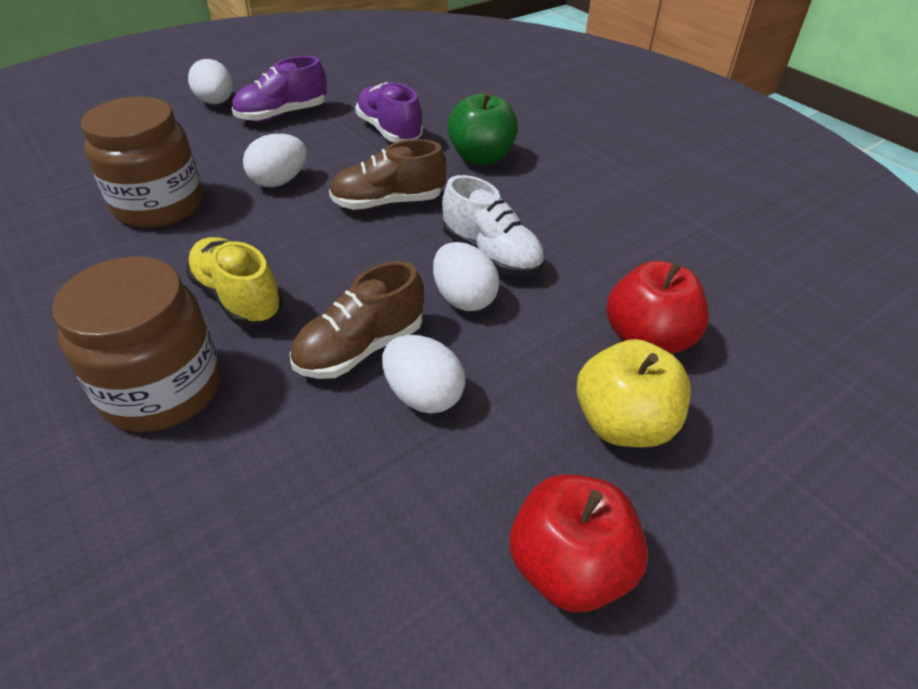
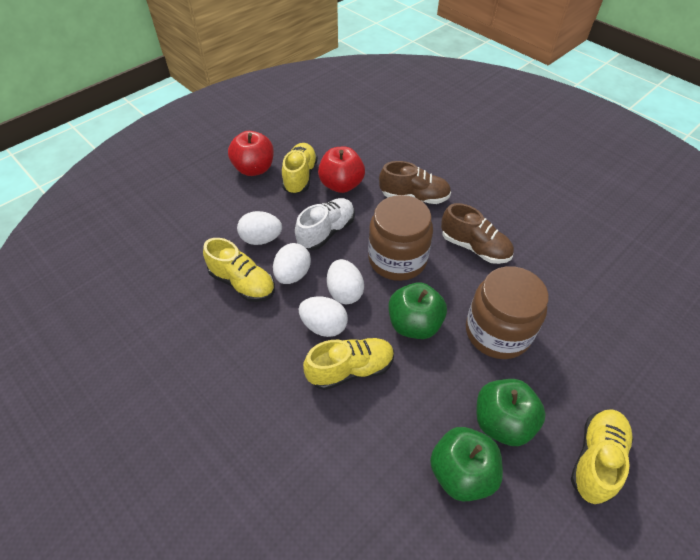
green apple: 1 -> 3
purple shoe: 2 -> 0
yellow apple: 1 -> 0
yellow shoe: 1 -> 4

